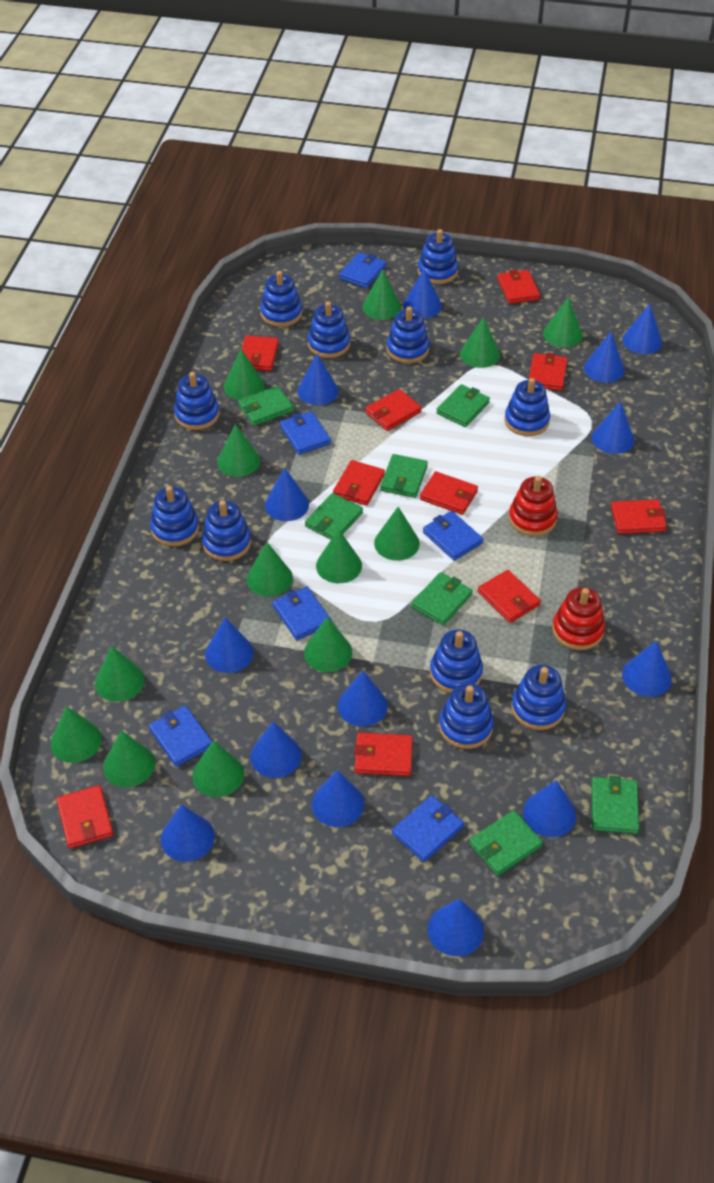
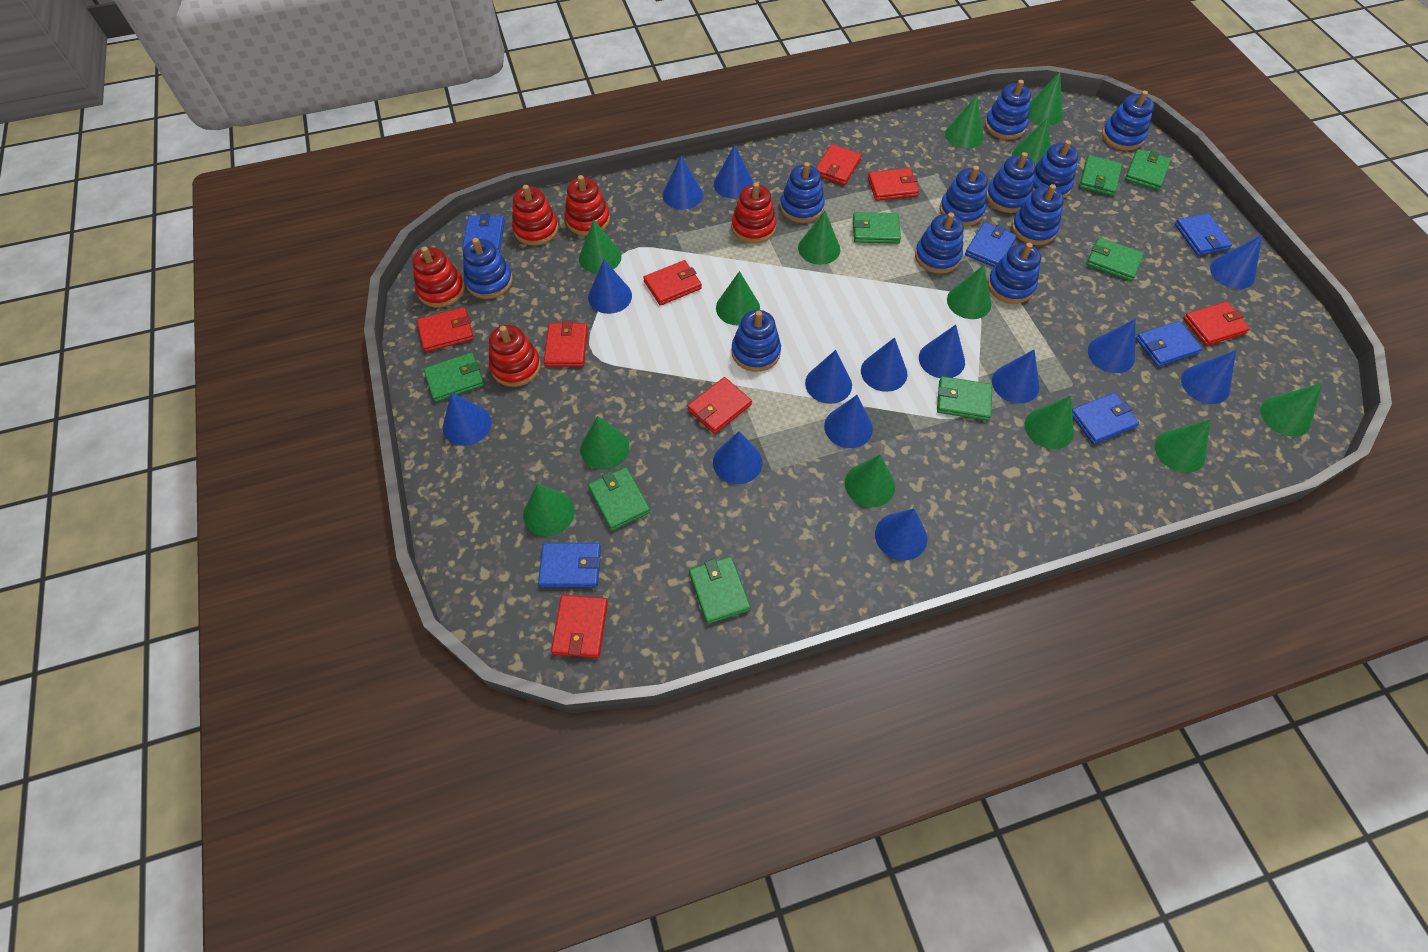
green wallet: 7 -> 8
red stacking toy: 2 -> 5
red wallet: 10 -> 8

